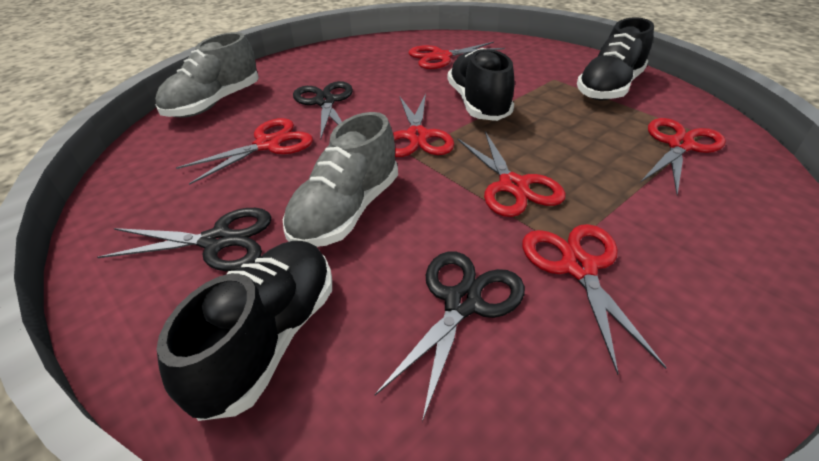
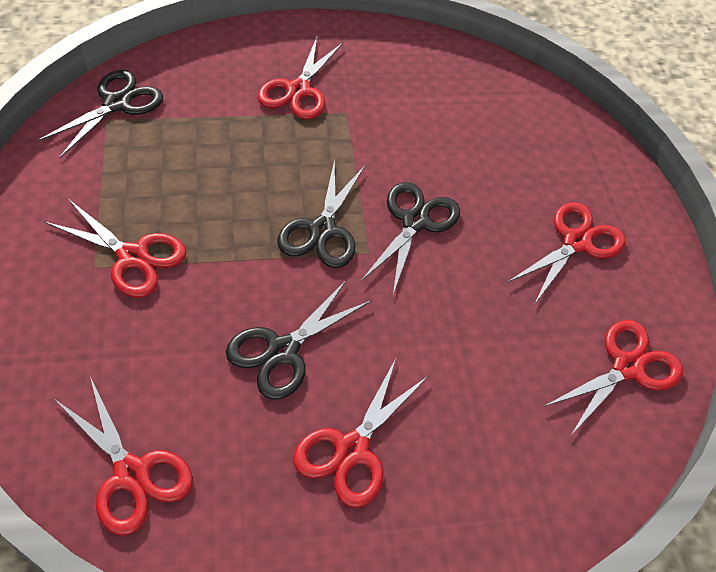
black scissors: 3 -> 4
black shoe: 3 -> 0
grey shoe: 2 -> 0

